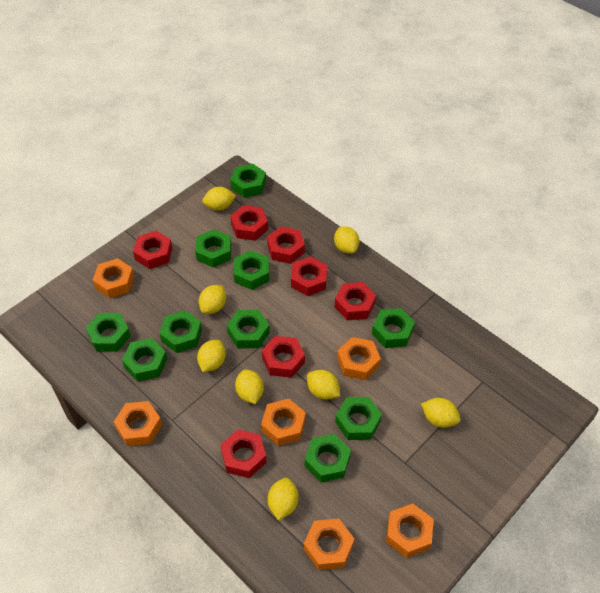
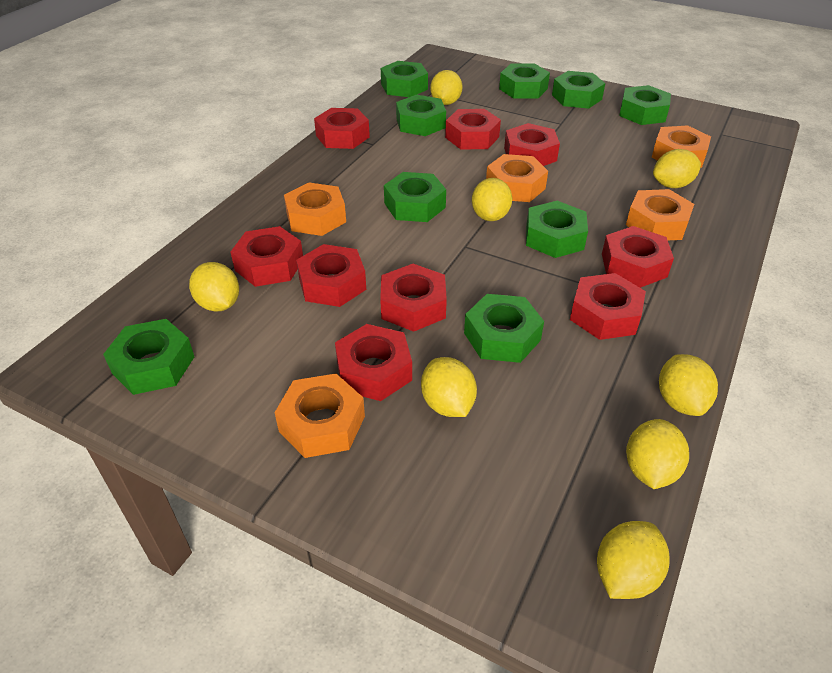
green nut: 10 -> 9
orange nut: 6 -> 5
red nut: 7 -> 9

